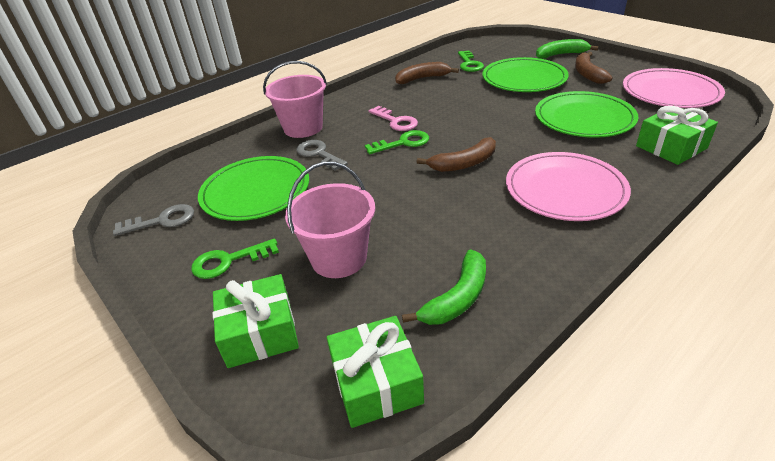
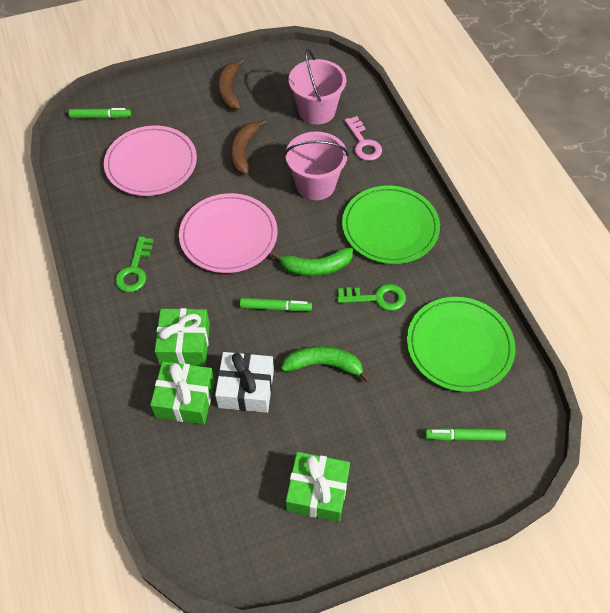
brown banana: 3 -> 2
green key: 3 -> 2
green marker: 0 -> 3
green plate: 3 -> 2
grey key: 2 -> 0
white gift: 0 -> 1

